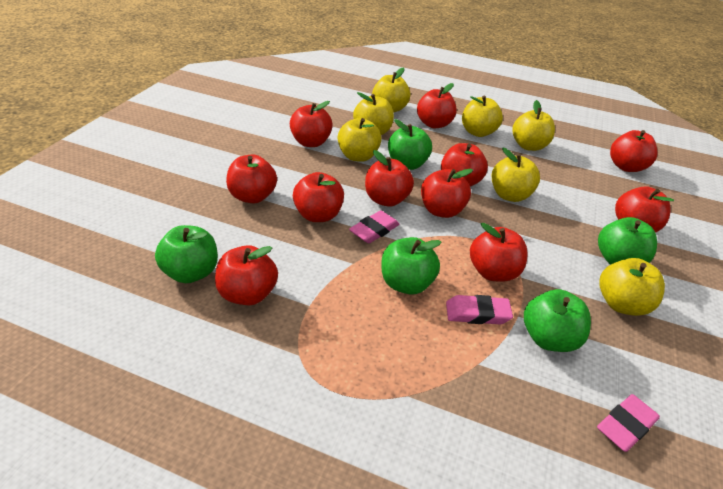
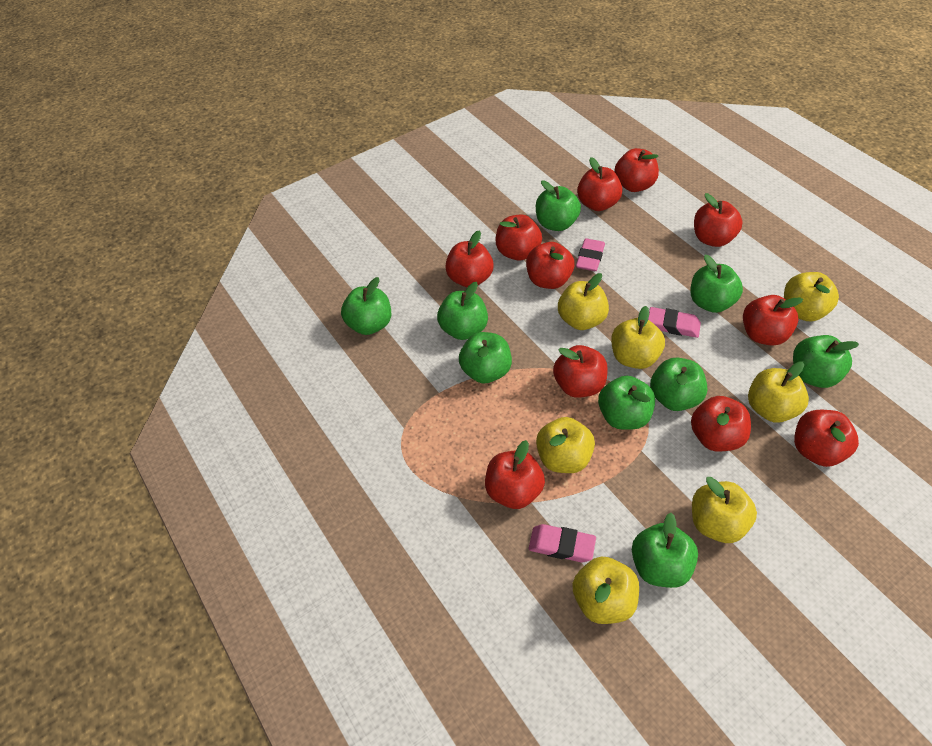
green apple: 5 -> 9

